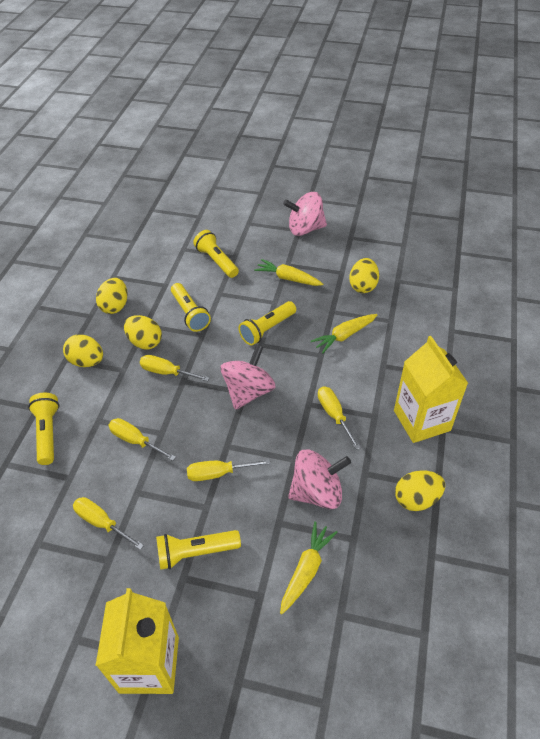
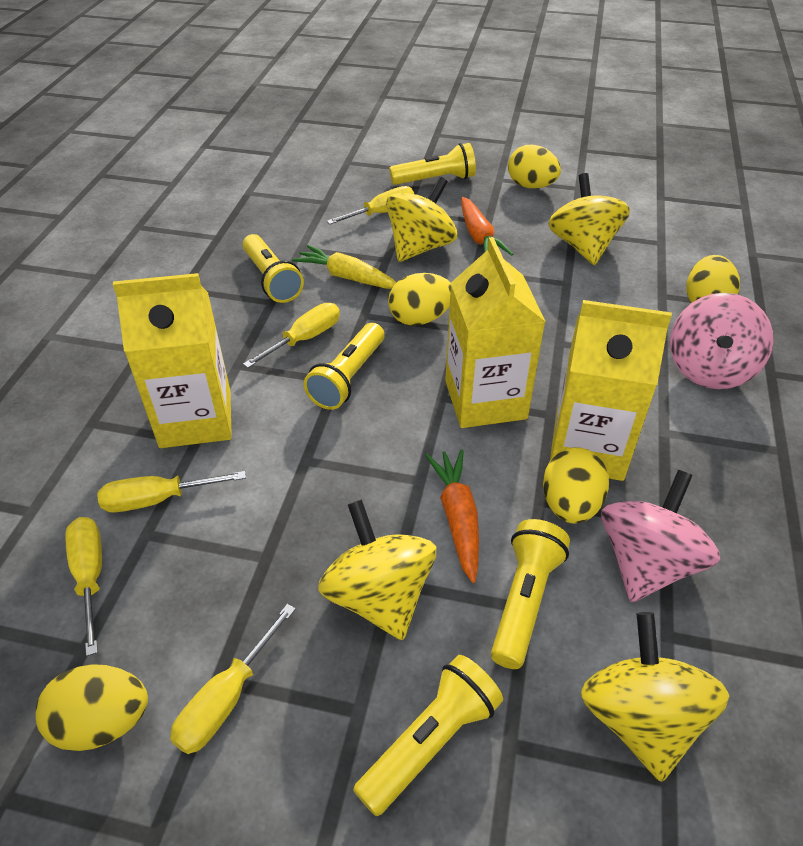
orange carrot: 0 -> 2
pink spinning top: 3 -> 2
yellow carrot: 3 -> 1
yellow carton: 2 -> 3
yellow spinning top: 0 -> 4

